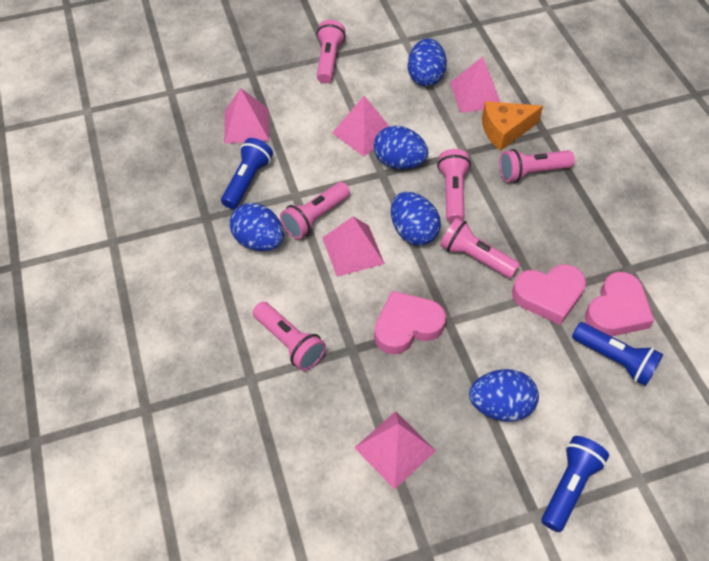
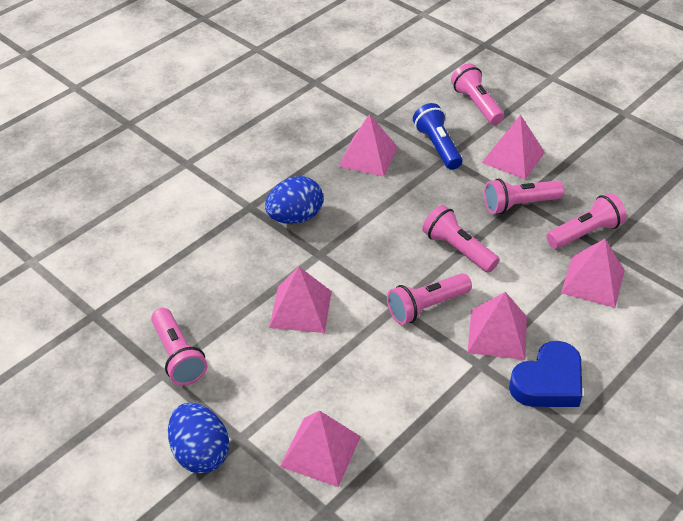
blue egg: 5 -> 2
blue flashlight: 3 -> 1
blue heart: 0 -> 1
orange cheese: 1 -> 0
pink heart: 3 -> 0
pink pyramid: 5 -> 6

